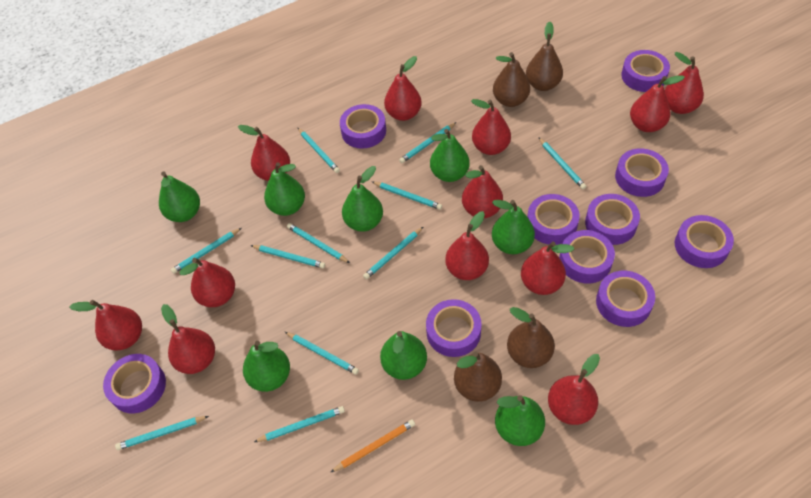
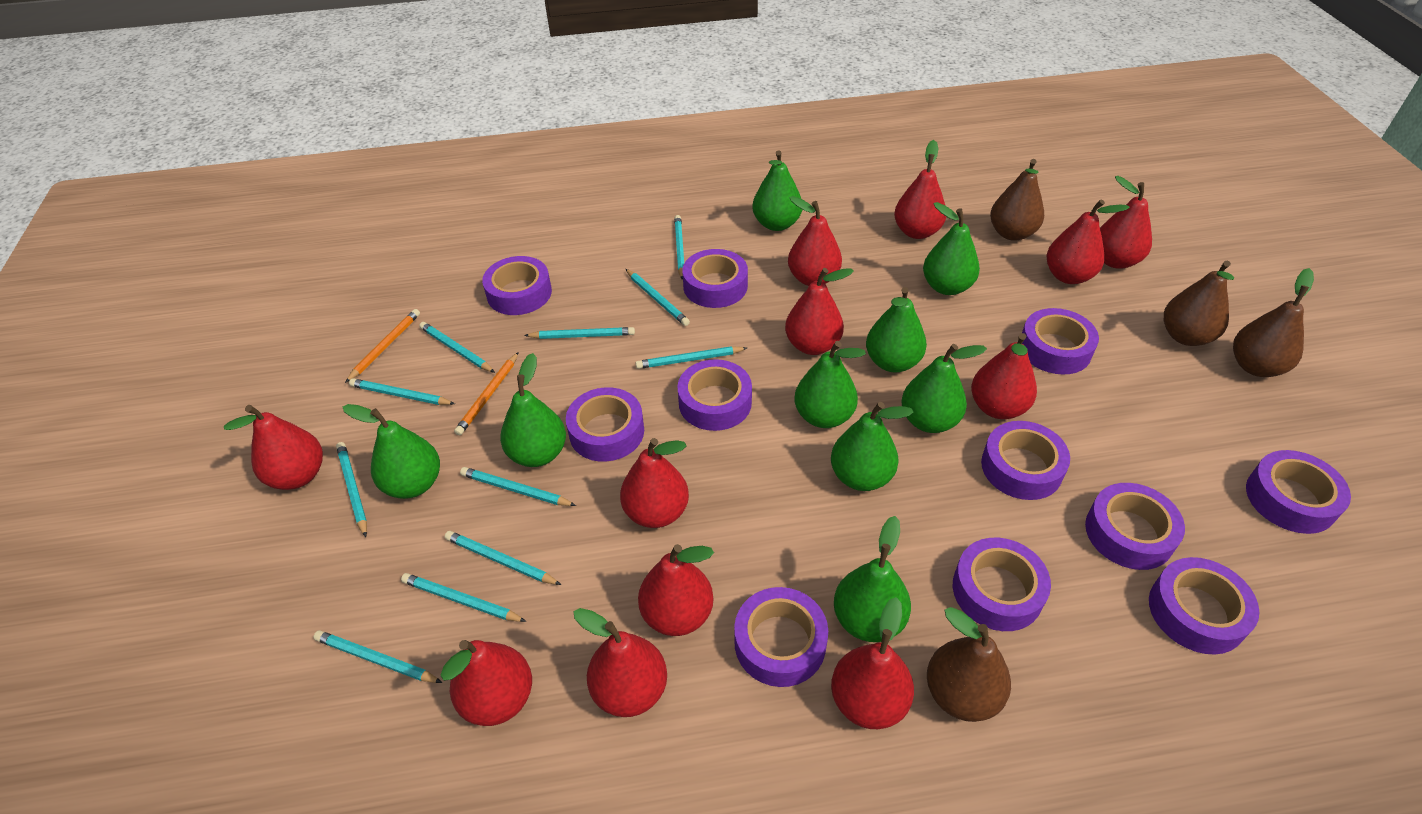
green pear: 8 -> 9
orange pencil: 1 -> 2
purple tape: 10 -> 11

